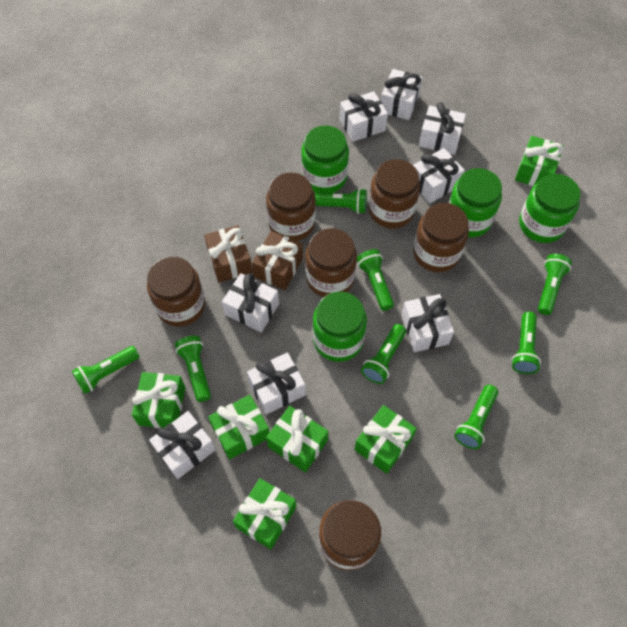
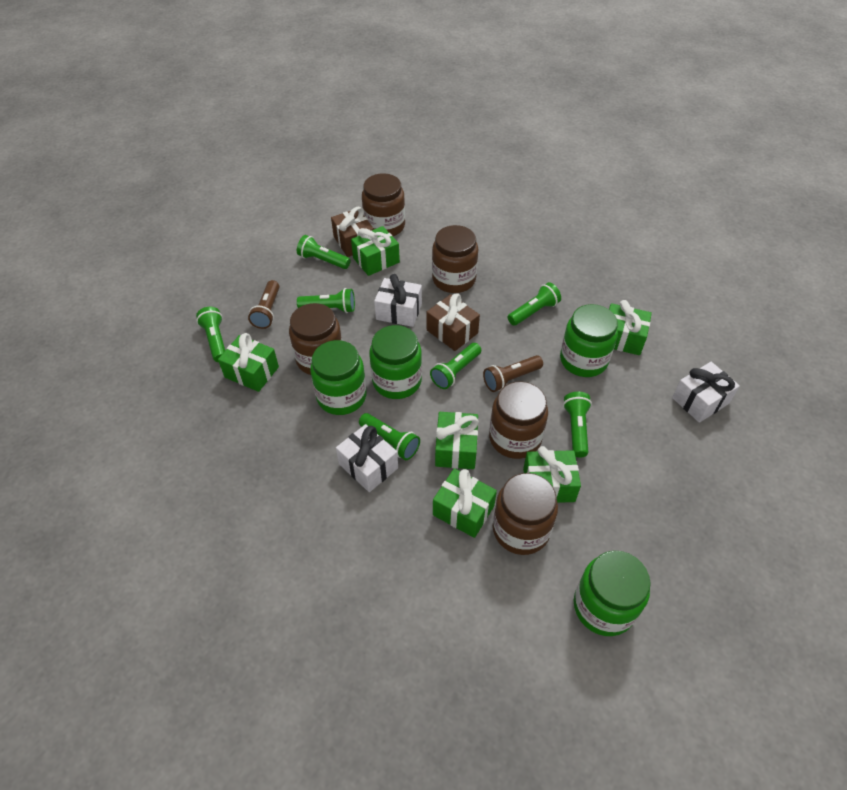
brown flashlight: 0 -> 2
brown jar: 6 -> 5
green flashlight: 8 -> 7
white gift: 8 -> 3

